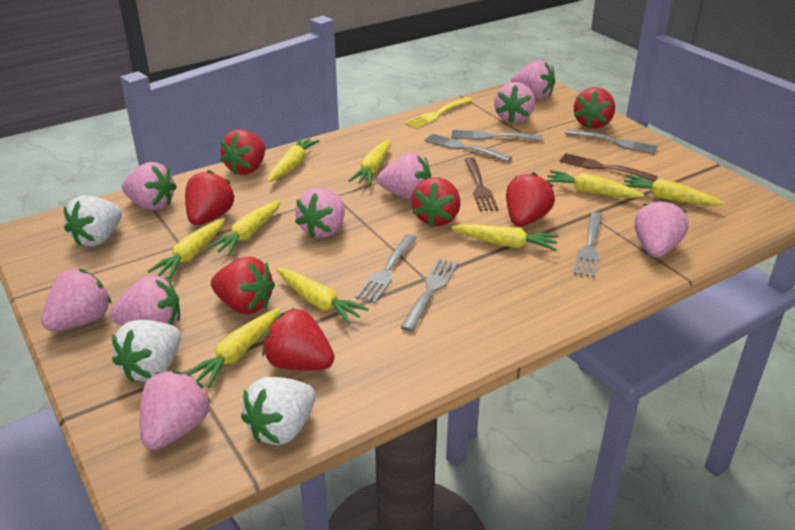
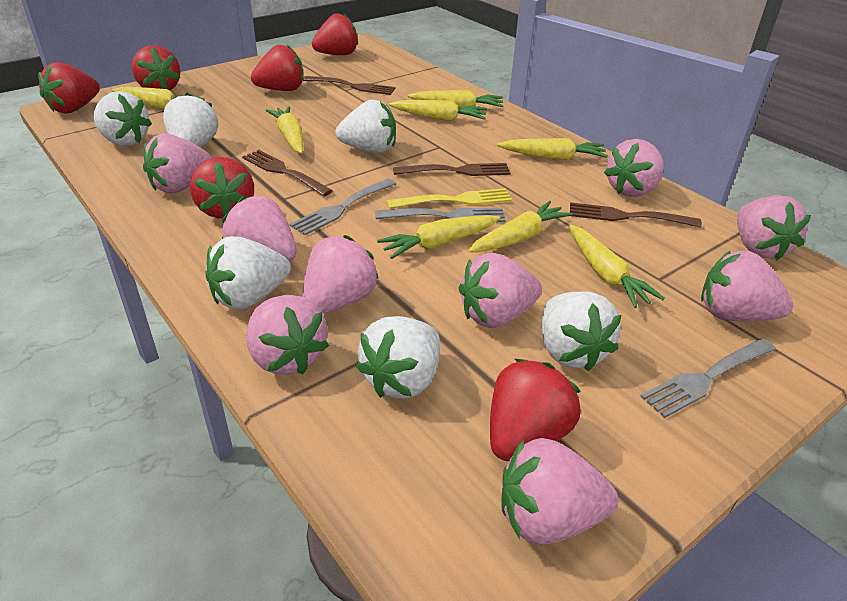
brown fork: 2 -> 4
grey fork: 6 -> 3
red strawberry: 7 -> 6
white strawberry: 3 -> 6
yellow carrot: 9 -> 8

